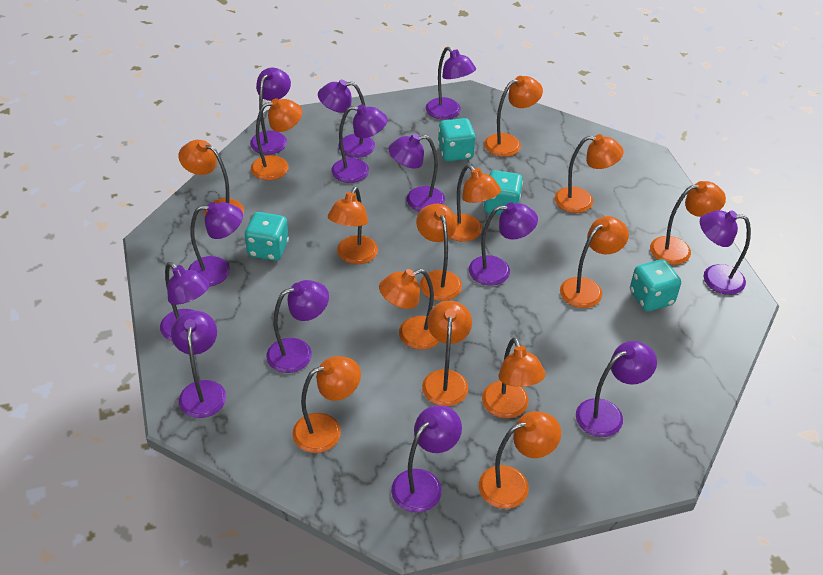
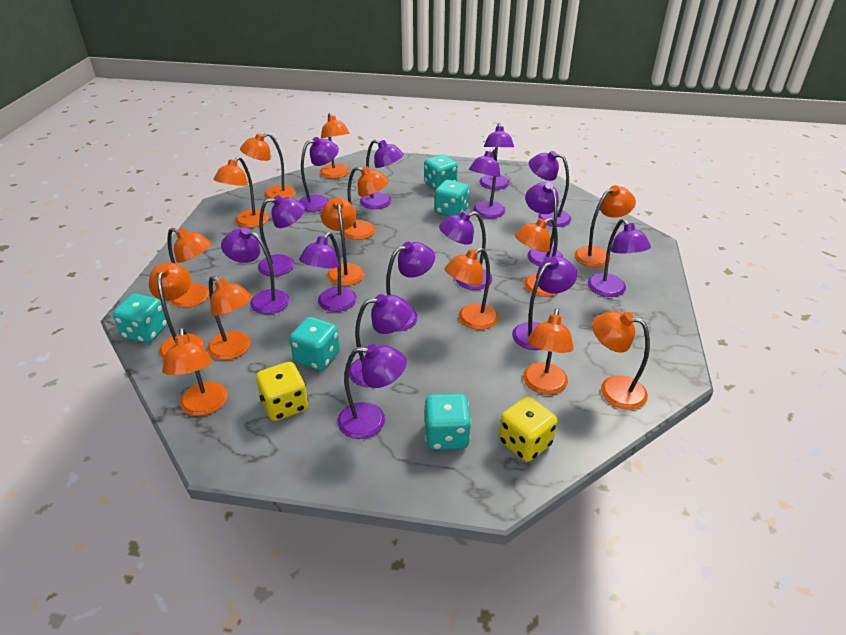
purple lamp: 13 -> 15
turquoise dice: 4 -> 5
yellow dice: 0 -> 2

